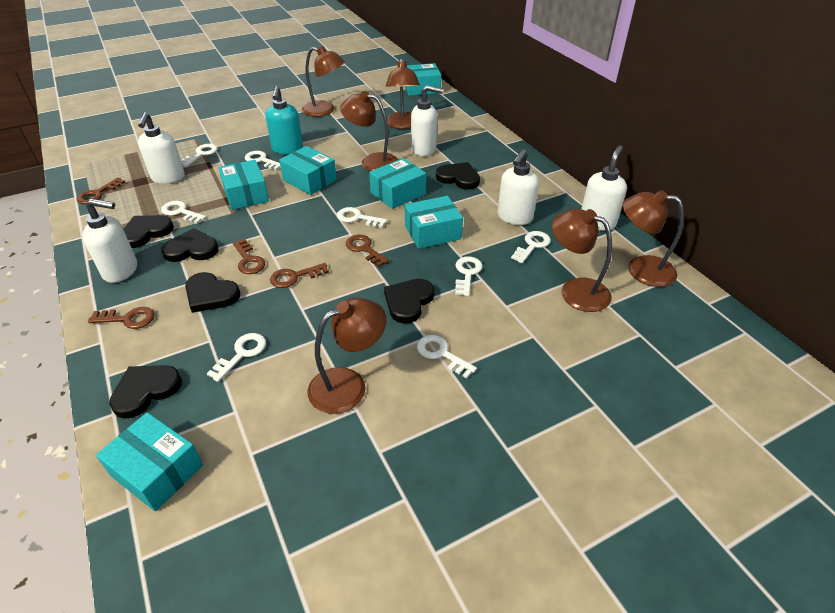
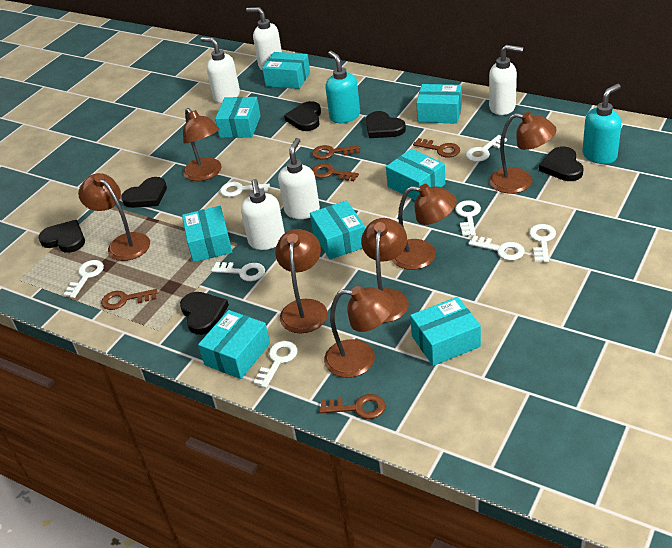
brown lamp: 6 -> 7
turquoise box: 6 -> 8
turquoise soap dispenser: 1 -> 2

